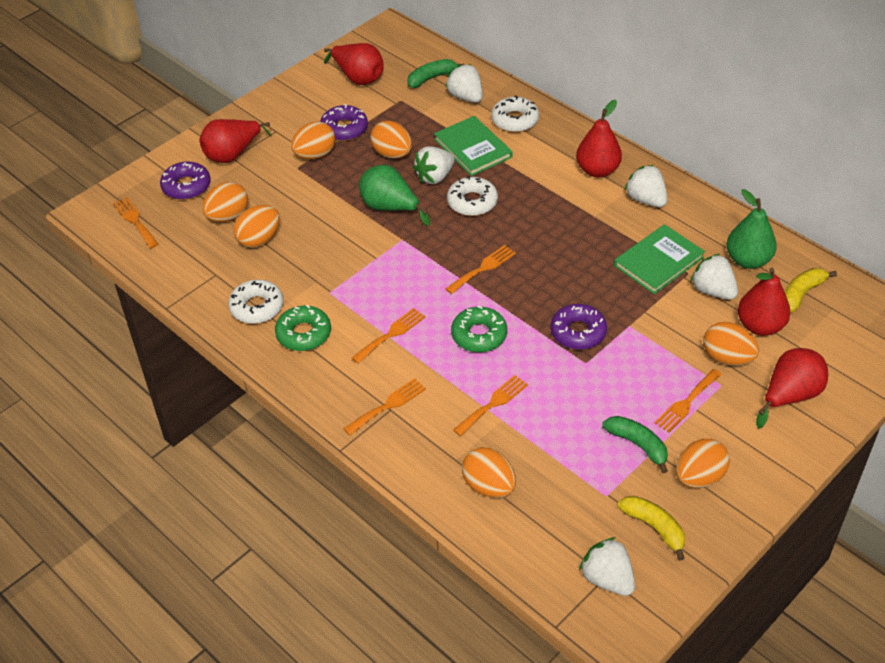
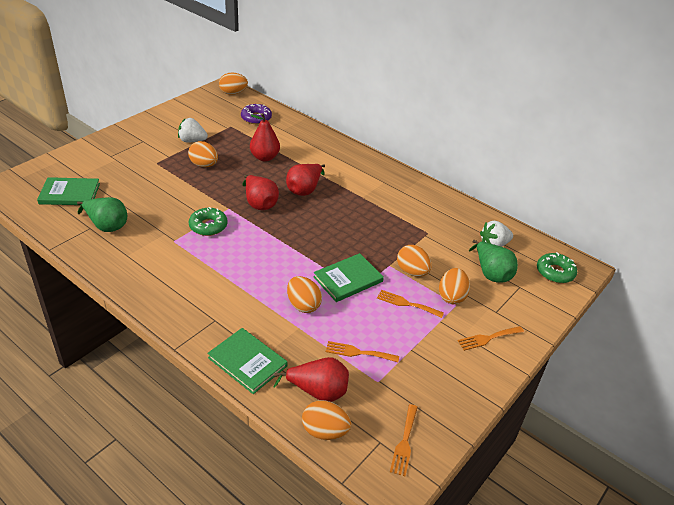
green banana: 2 -> 0
green book: 2 -> 3
orange egg: 7 -> 6
orange fork: 6 -> 4
purple donut: 3 -> 1
red pear: 5 -> 4
white donut: 3 -> 0
white strawberry: 5 -> 2
yellow banana: 2 -> 0

